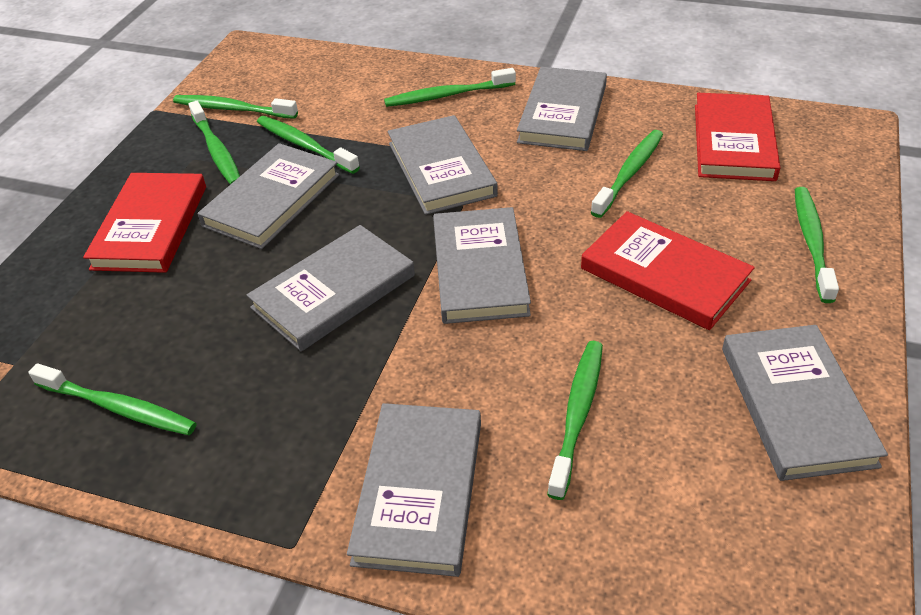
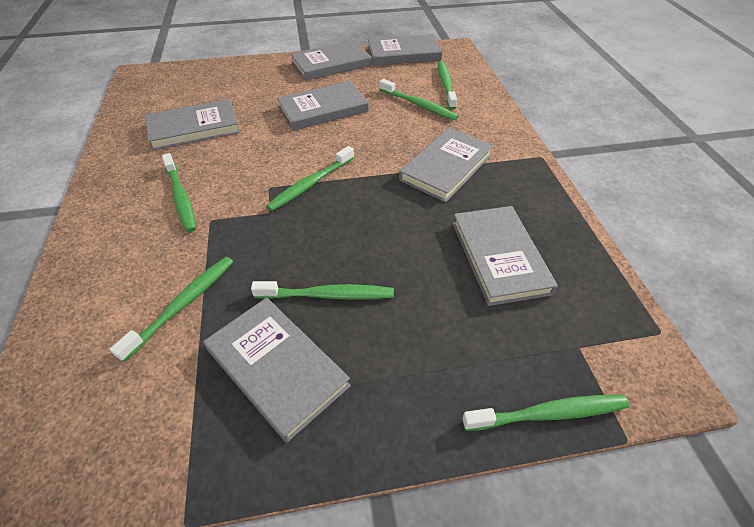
green toothbrush: 8 -> 7
red book: 3 -> 0

